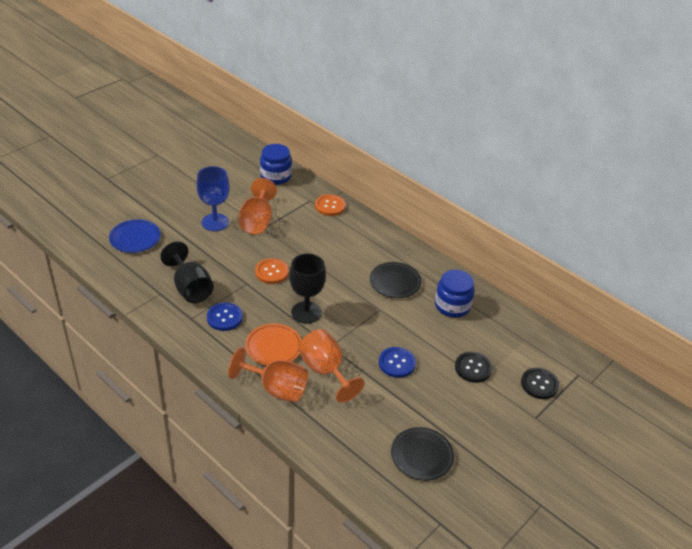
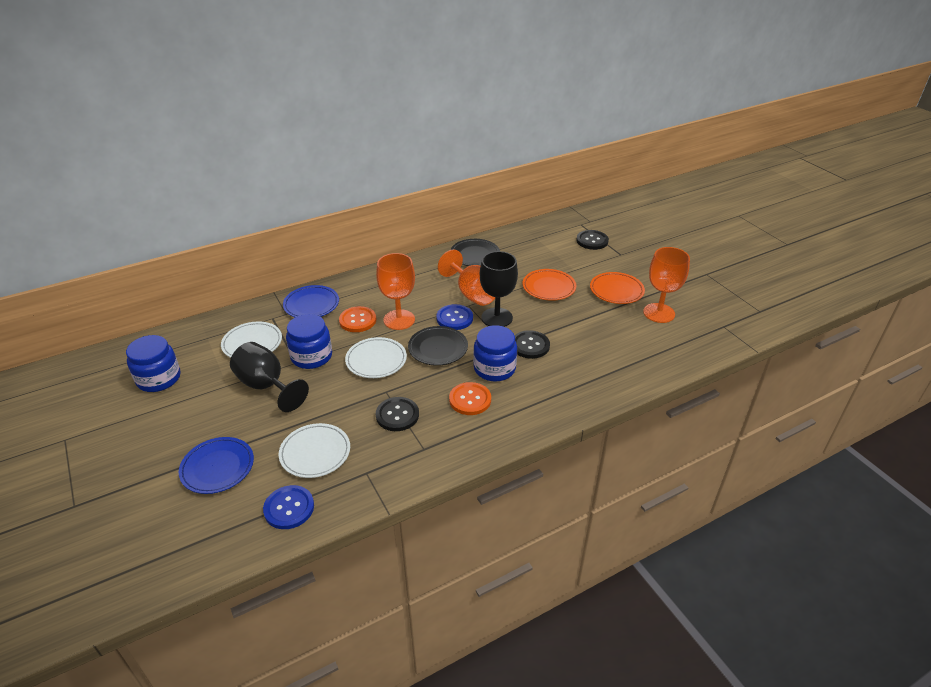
black button: 2 -> 3
blue goblet: 1 -> 0
blue jar: 2 -> 3
blue plate: 1 -> 2
orange plate: 1 -> 2
white plate: 0 -> 3

